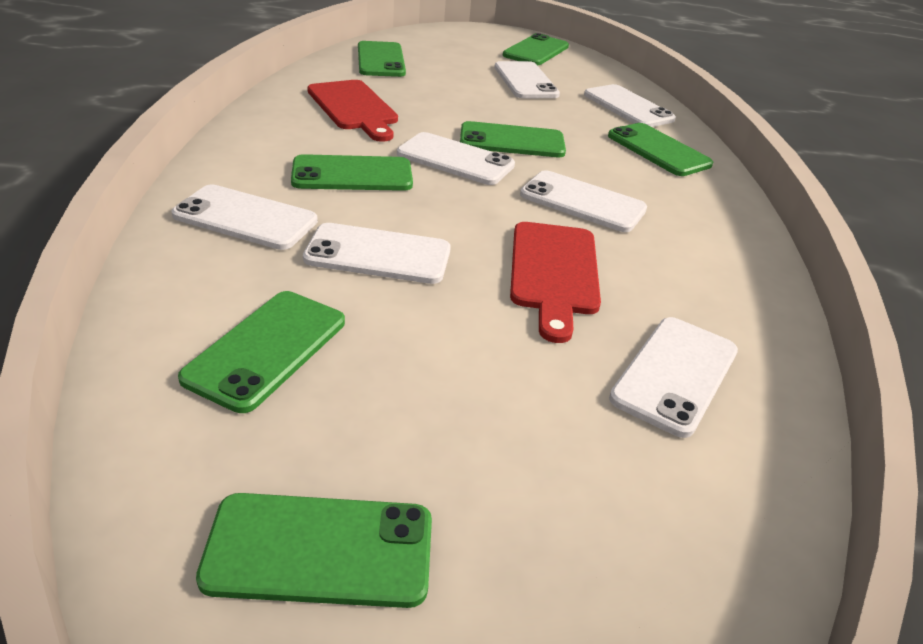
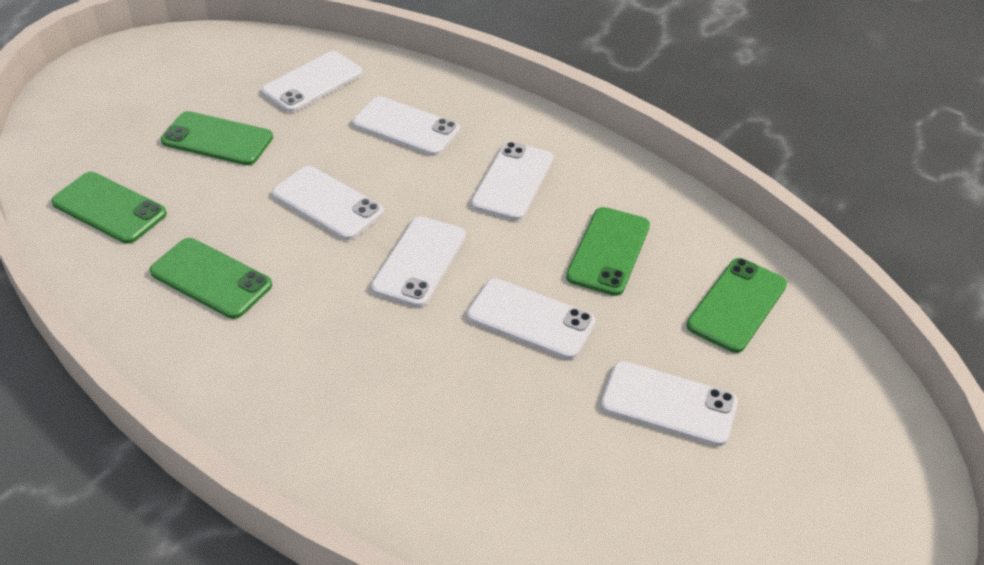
green phone: 7 -> 5
red cutting board: 2 -> 0

